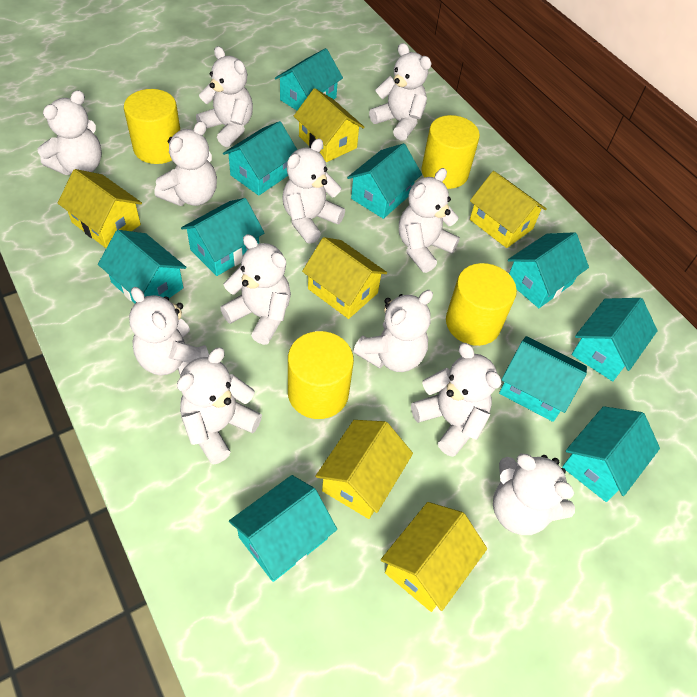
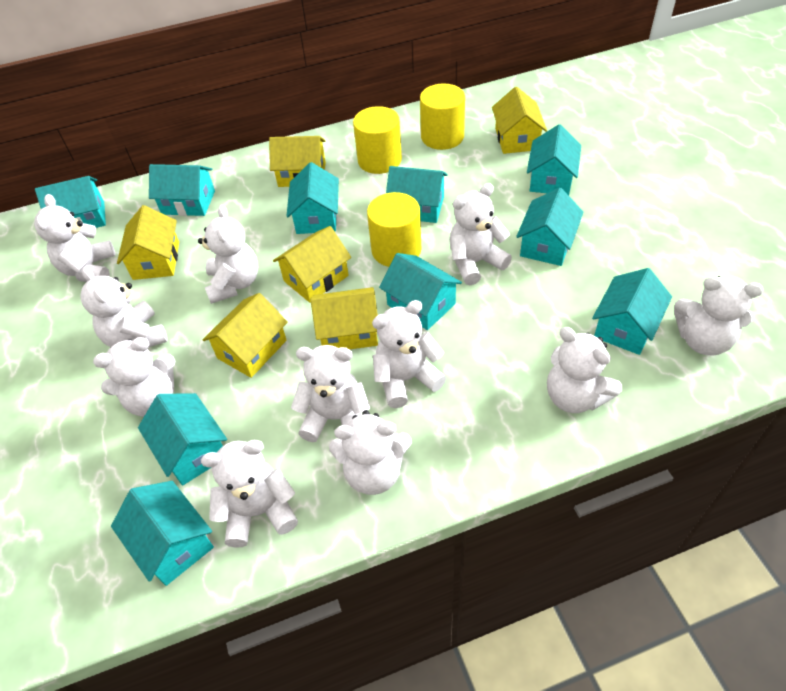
white teddy bear: 12 -> 11
yellow cylinder: 4 -> 3

